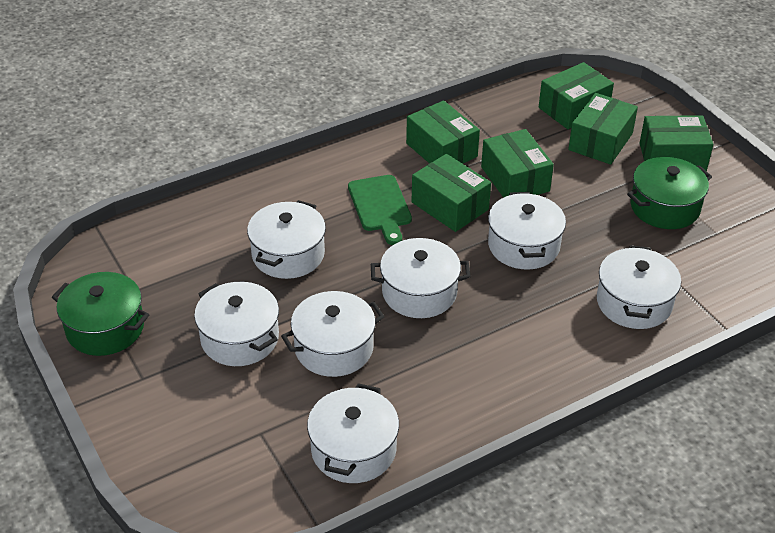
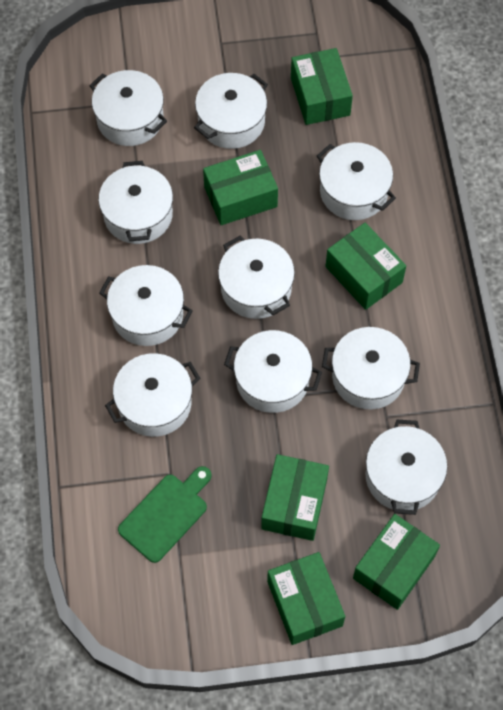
green pot: 2 -> 0
white pot: 7 -> 10

